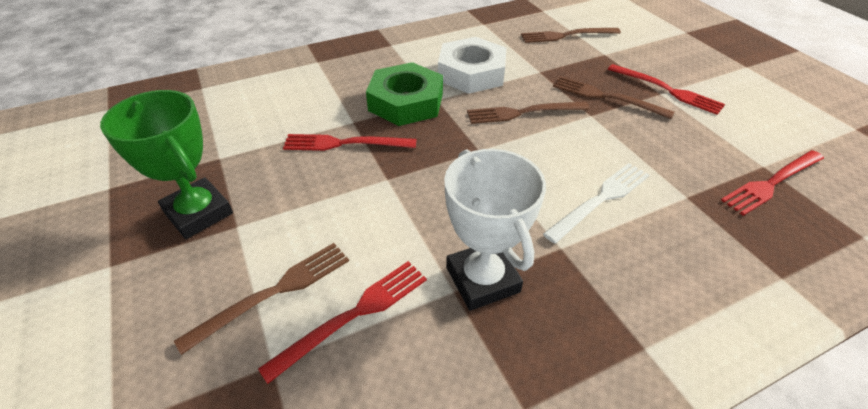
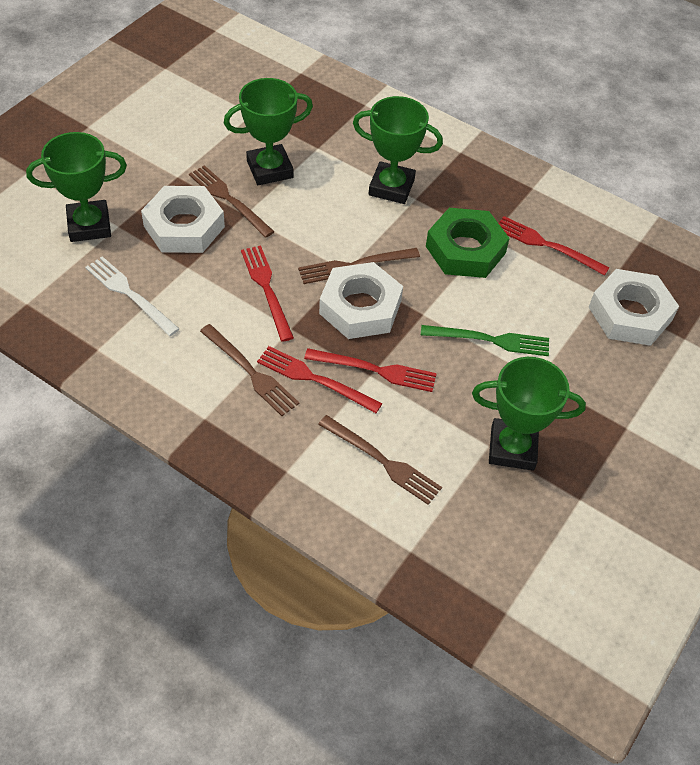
green fork: 0 -> 1
green trophy: 1 -> 4
white nut: 1 -> 3
white trophy: 1 -> 0

